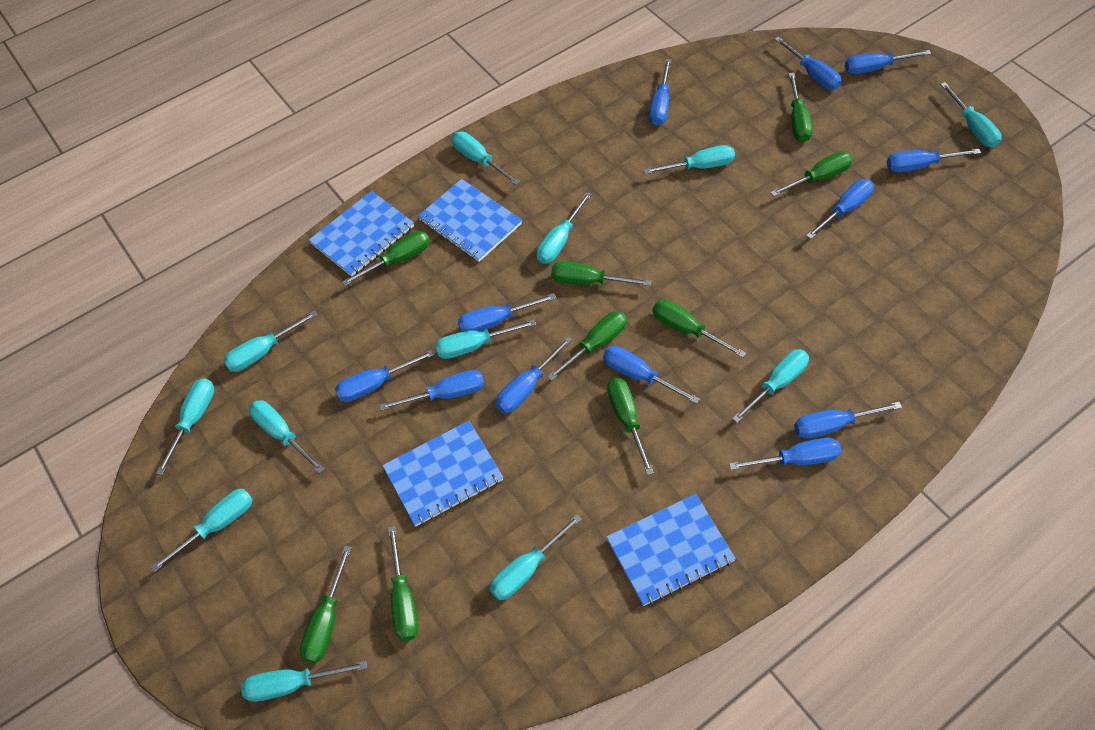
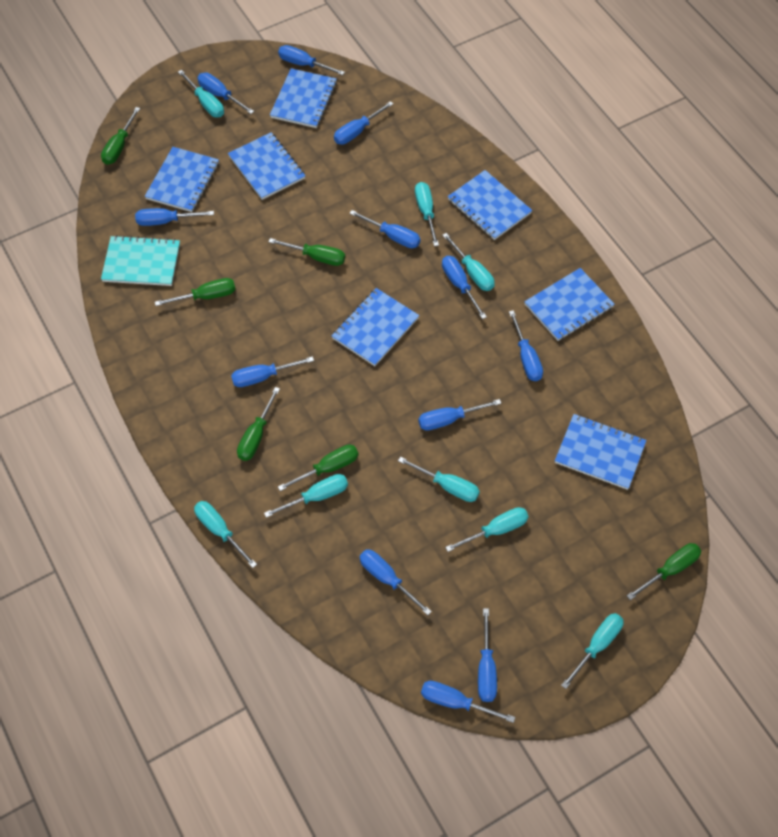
blue notebook: 4 -> 7
green screwdriver: 9 -> 6
turquoise notebook: 0 -> 1
turquoise screwdriver: 12 -> 8

